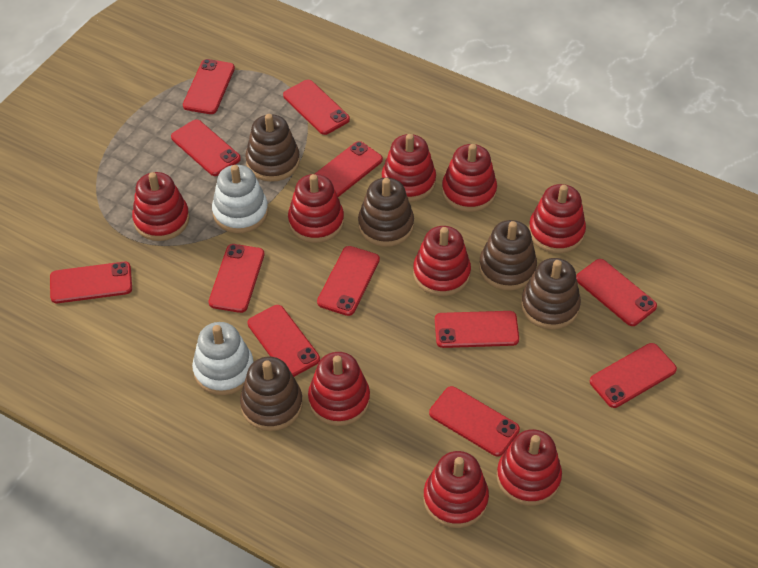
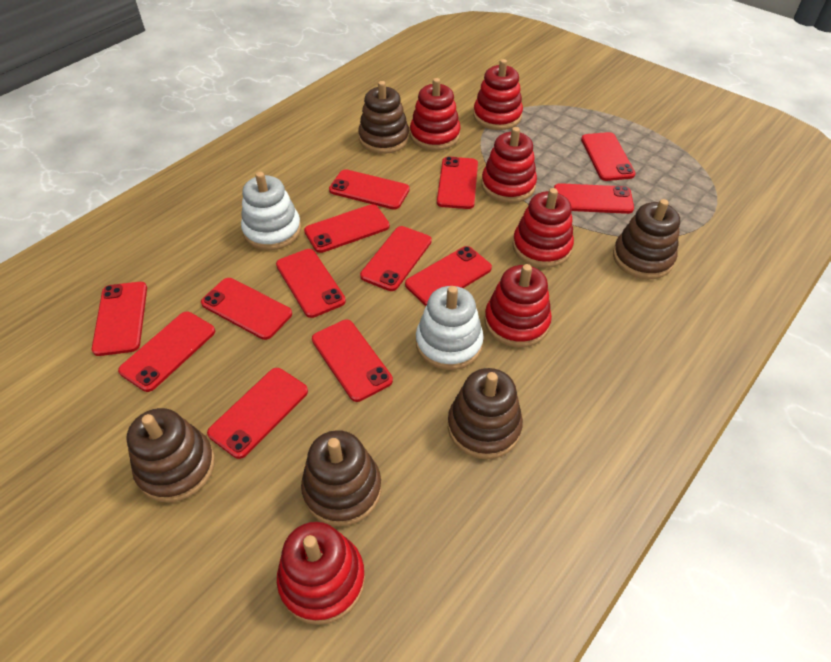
red phone: 12 -> 13
red stacking toy: 9 -> 6

